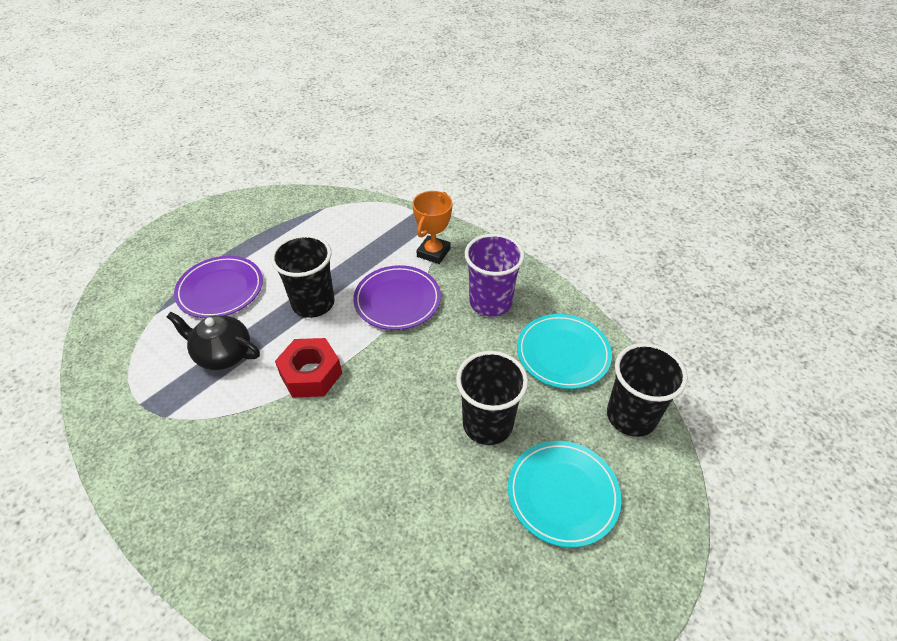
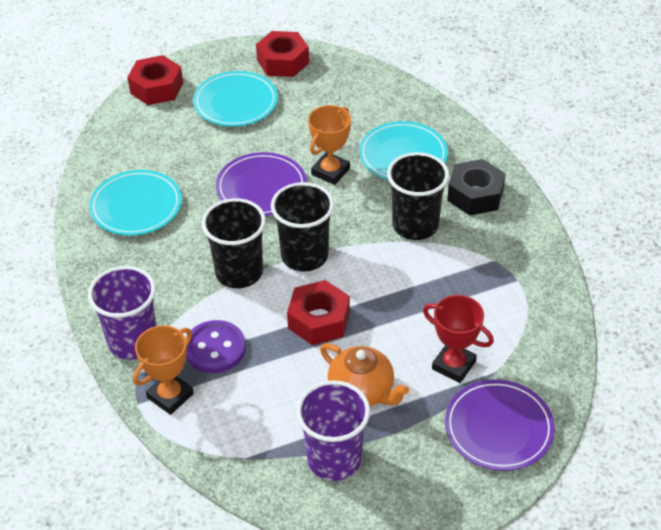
black nut: 0 -> 1
black teapot: 1 -> 0
orange teapot: 0 -> 1
orange trophy: 1 -> 2
purple button: 0 -> 1
purple cup: 1 -> 2
red nut: 1 -> 3
red trophy: 0 -> 1
turquoise plate: 2 -> 3

